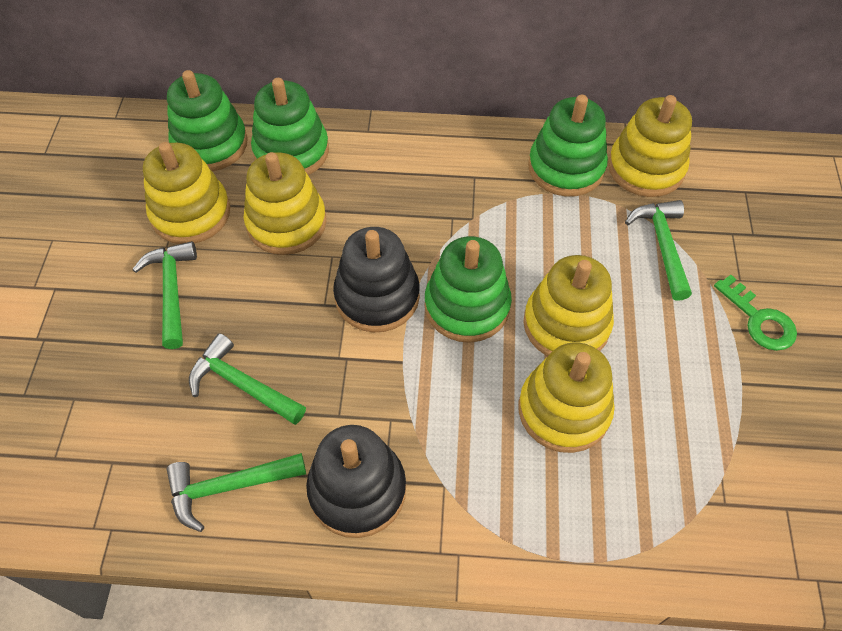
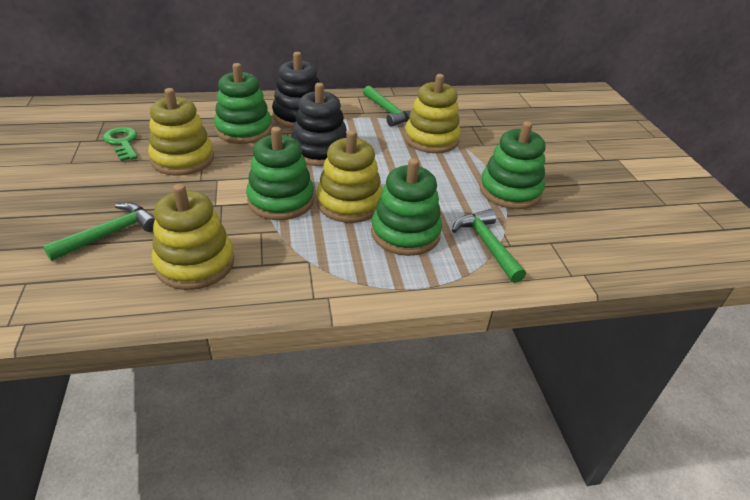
green hammer: 4 -> 3
yellow stacking toy: 5 -> 4

